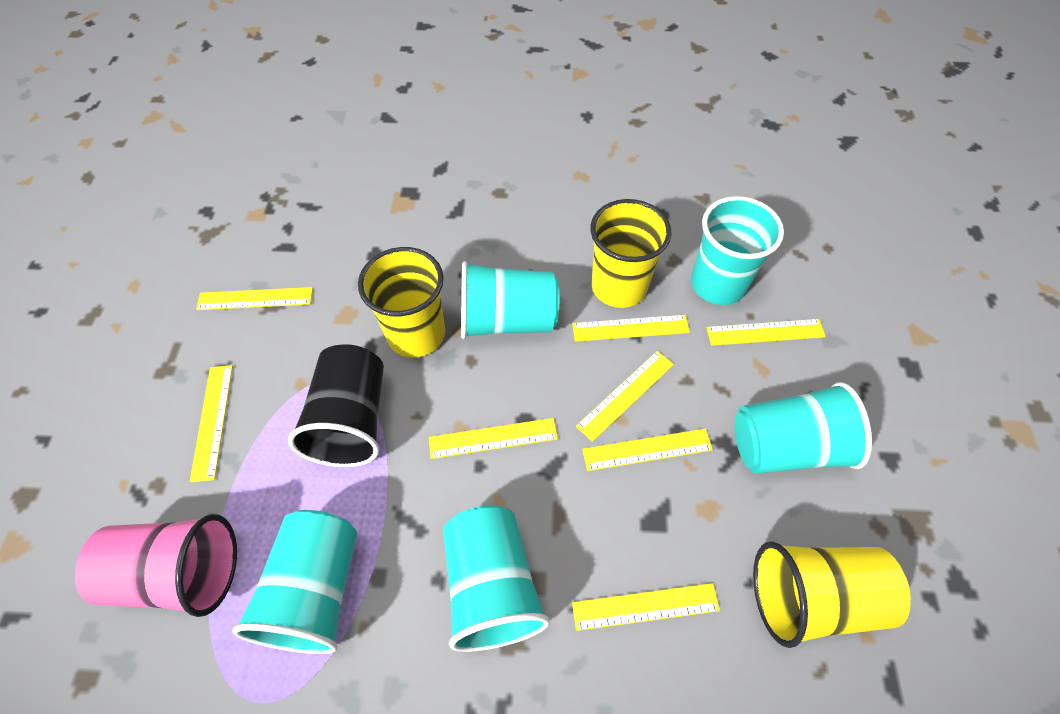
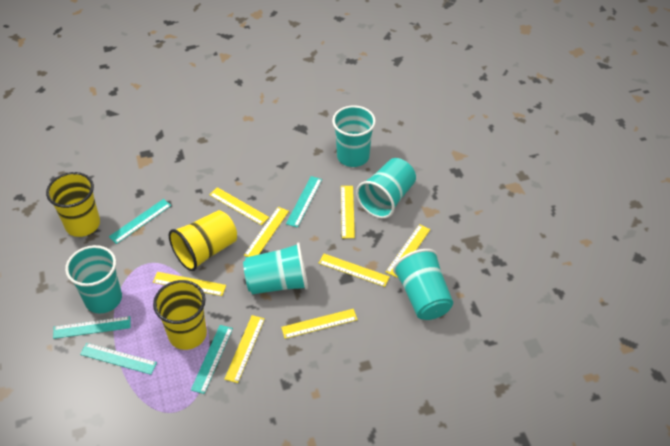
black cup: 1 -> 0
pink cup: 1 -> 0
turquoise ruler: 0 -> 5

